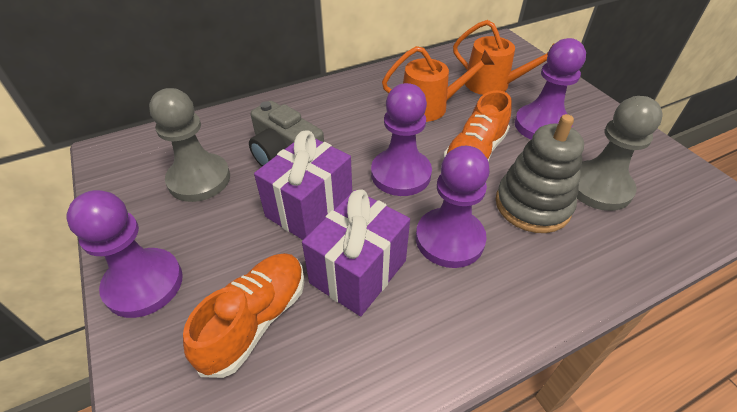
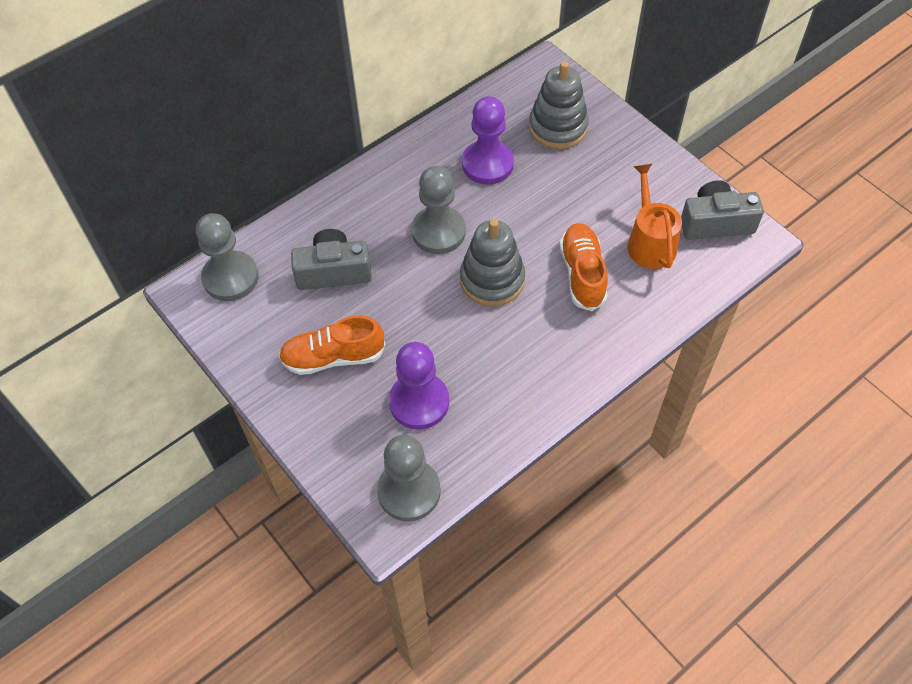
grey camera: 1 -> 2
grey pawn: 2 -> 3
grey stacking toy: 1 -> 2
orange watering can: 2 -> 1
purple gift: 2 -> 0
purple pawn: 4 -> 2

